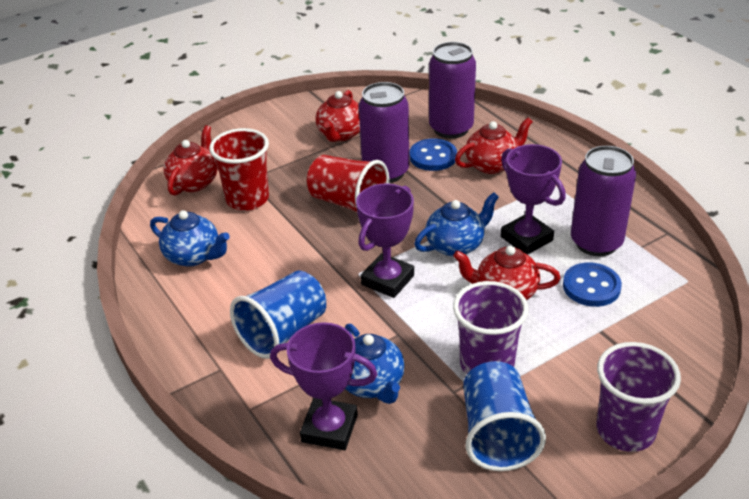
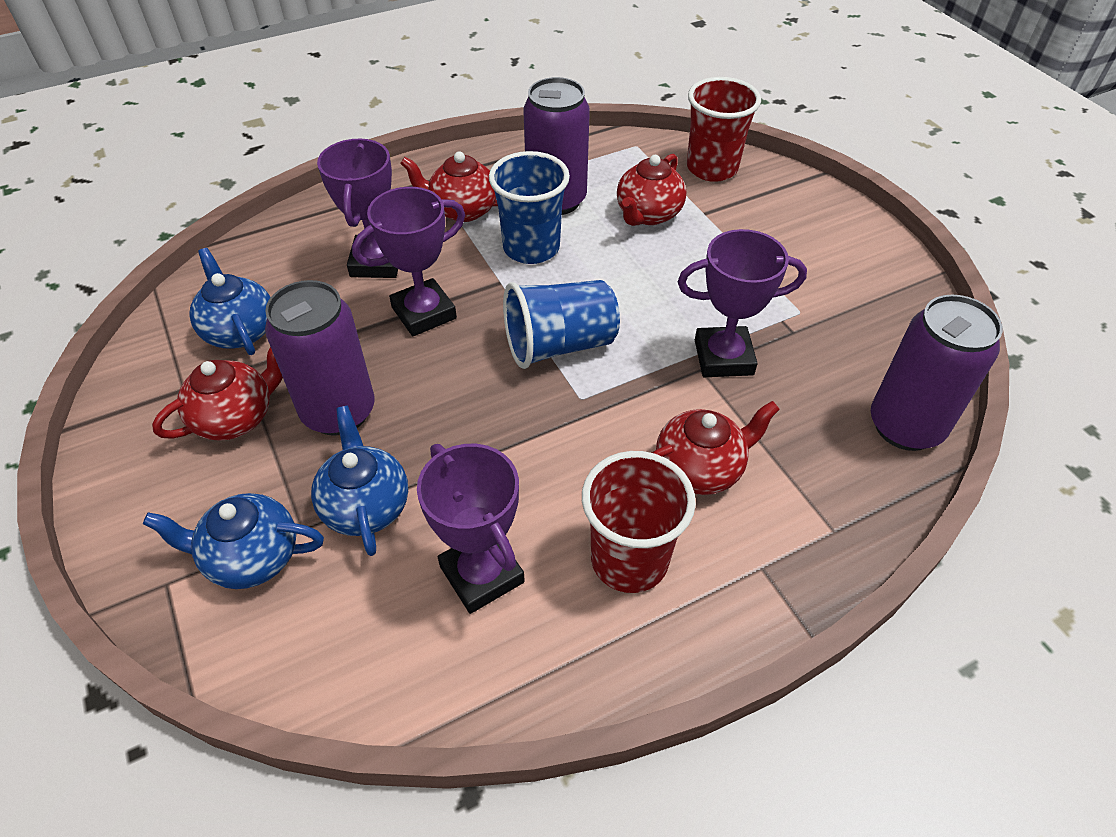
blue button: 2 -> 0
purple cup: 2 -> 0
purple trophy: 3 -> 4

